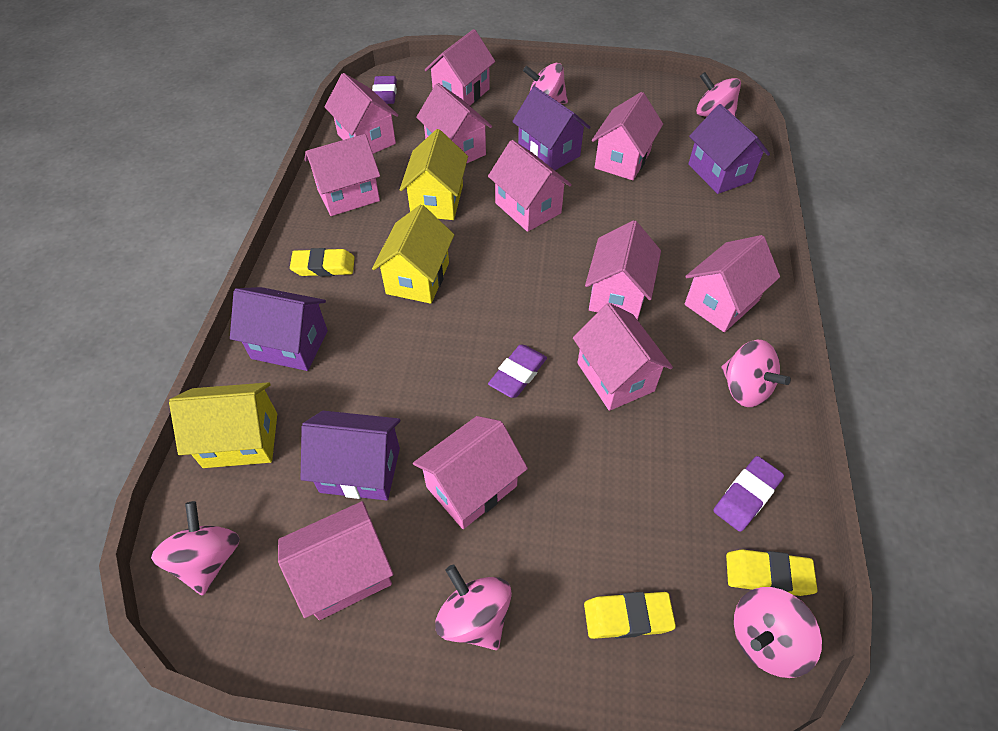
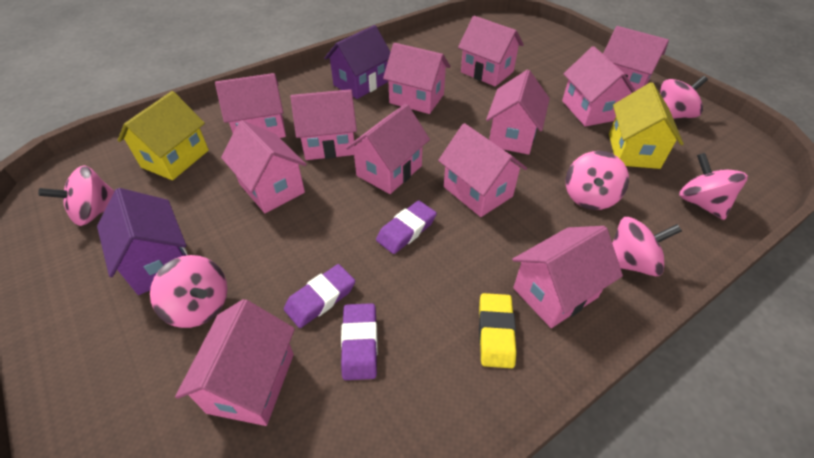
pink house: 11 -> 12
purple house: 4 -> 2
yellow eraser: 3 -> 1
yellow house: 3 -> 2

